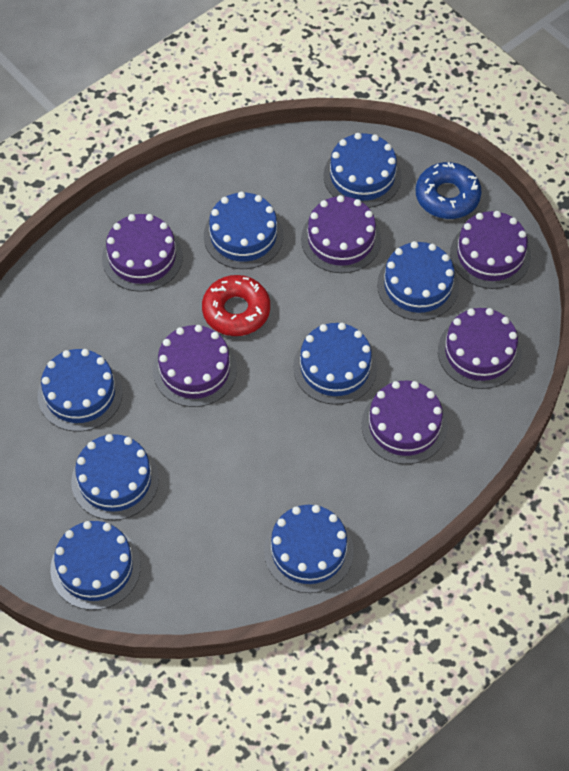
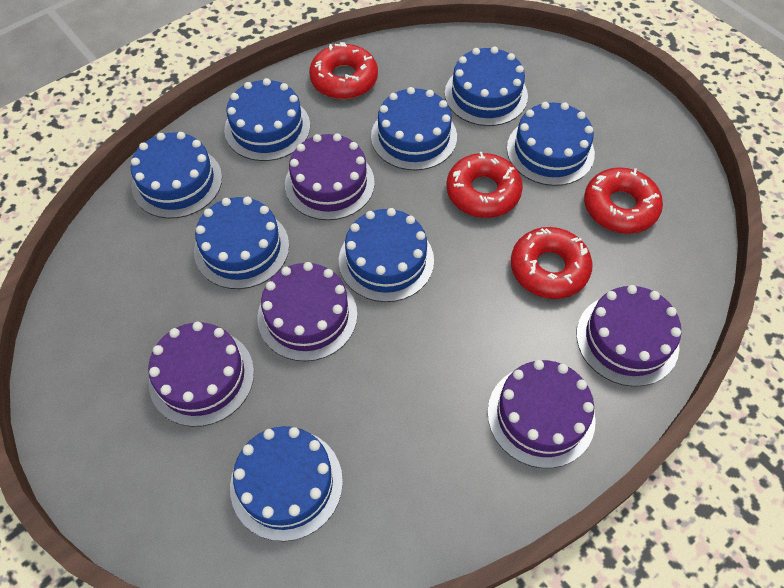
blue donut: 1 -> 0
purple cake: 6 -> 5
red donut: 1 -> 4

